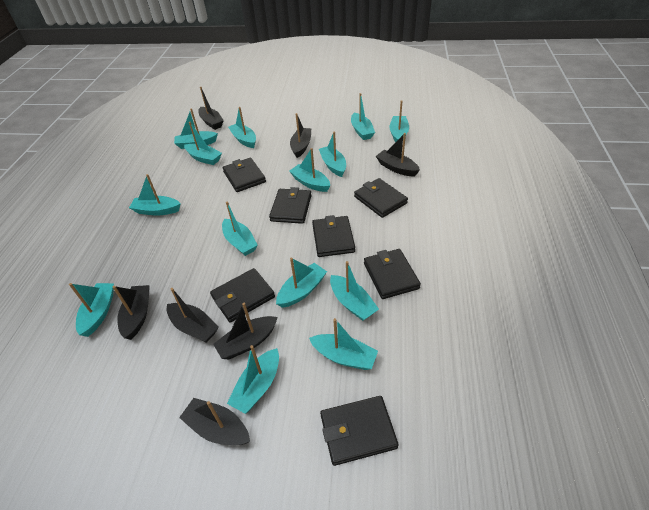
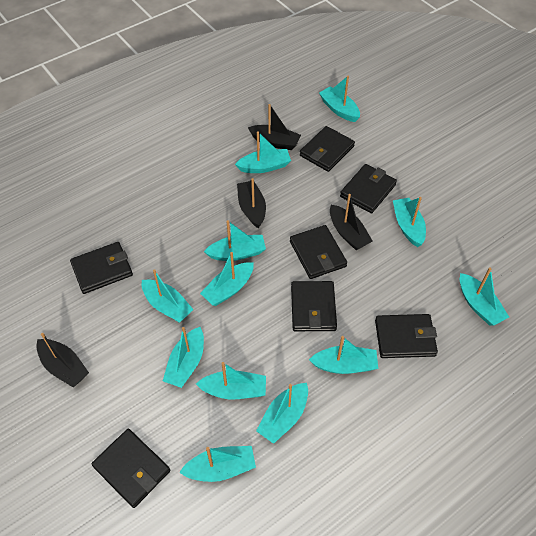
black boat: 7 -> 4
turquoise boat: 14 -> 12

